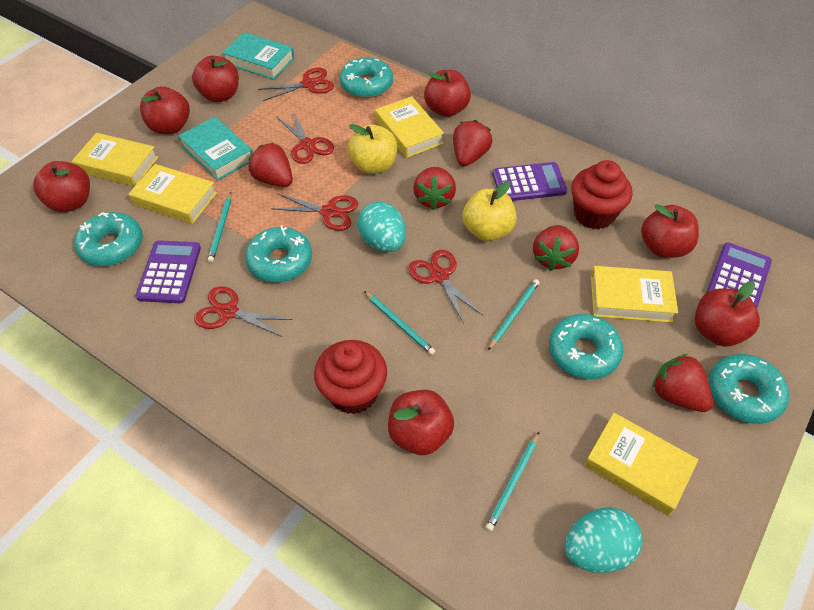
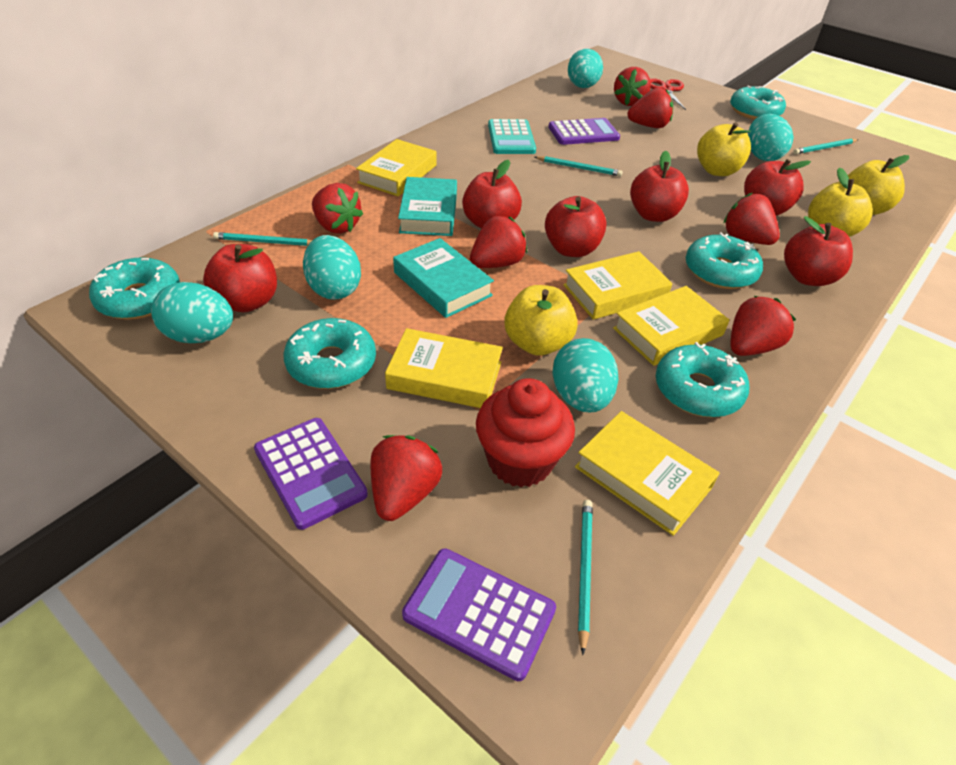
red apple: 7 -> 6
red cupcake: 2 -> 1
red scissors: 5 -> 1
red strawberry: 5 -> 7
turquoise calculator: 0 -> 1
turquoise egg: 2 -> 5
yellow apple: 2 -> 4

